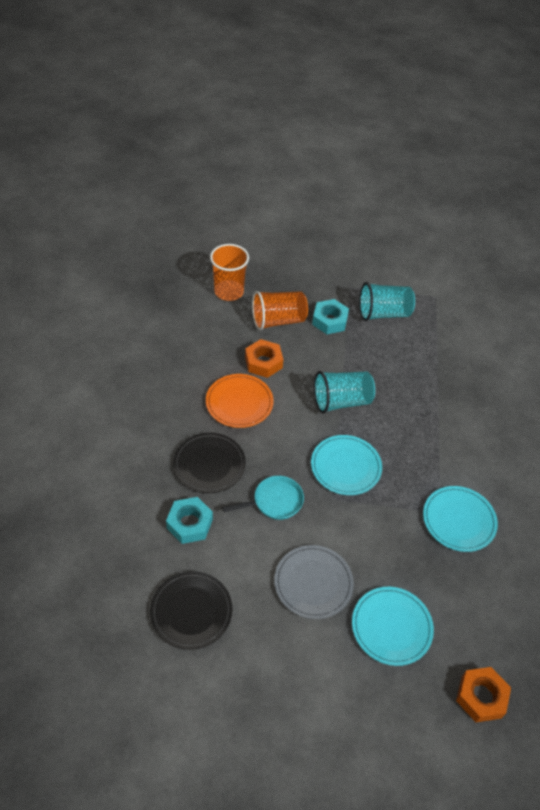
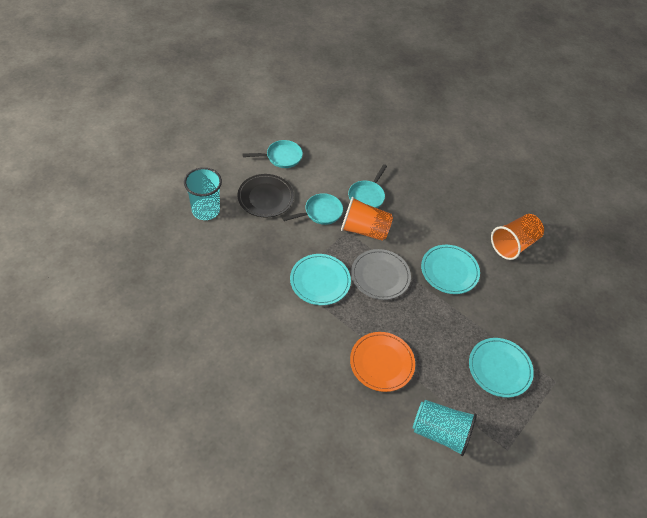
black plate: 2 -> 1
orange nut: 2 -> 0
turquoise nut: 2 -> 0
turquoise pan: 1 -> 3

